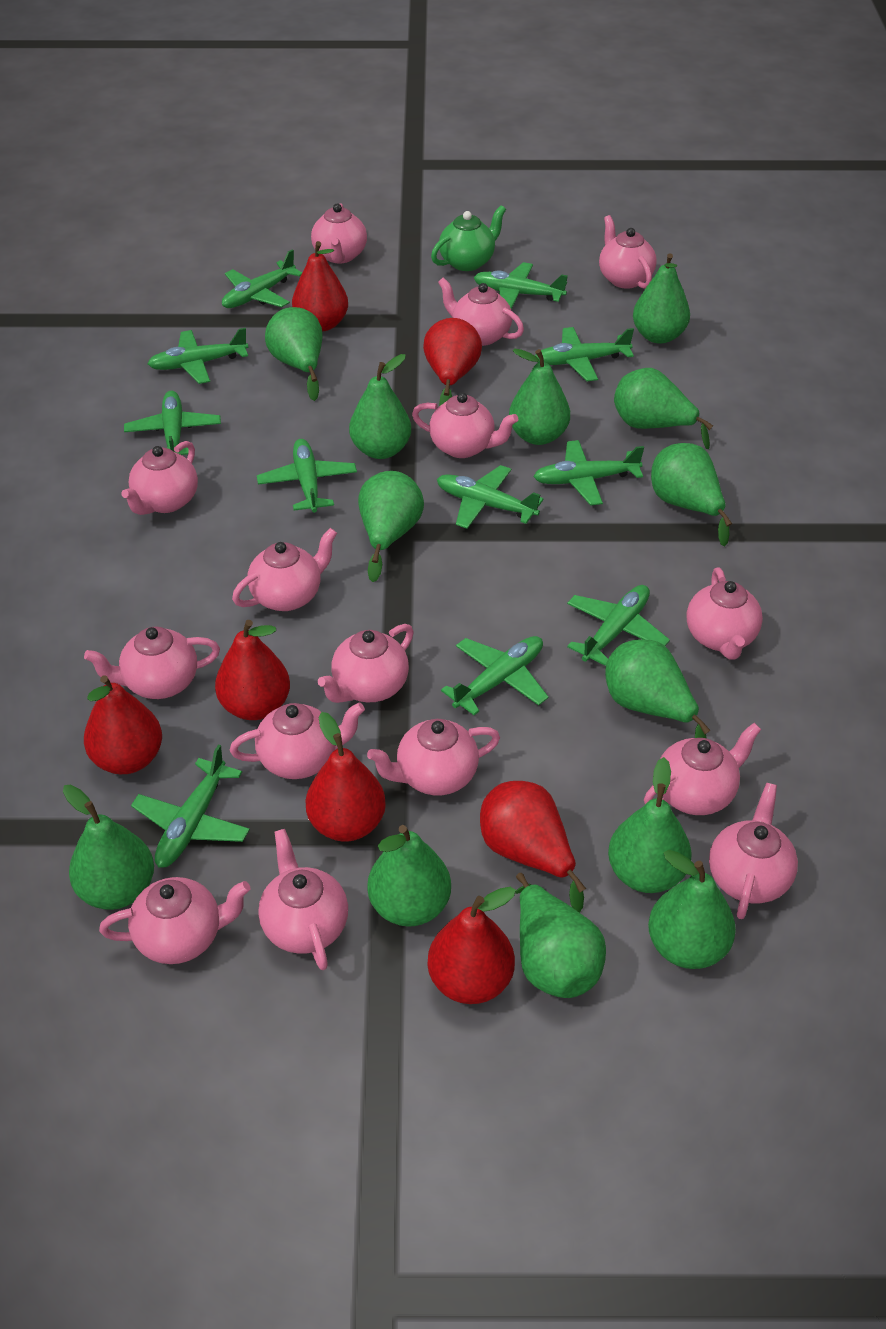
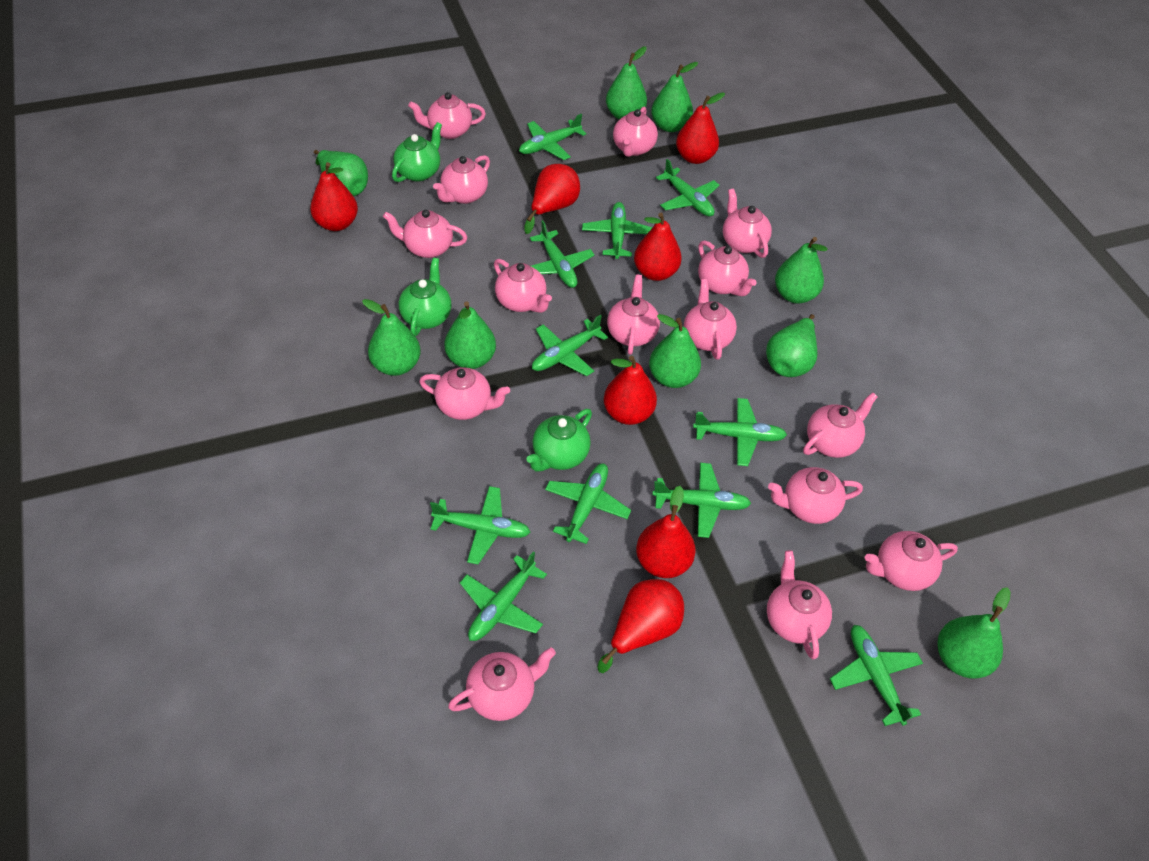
green pear: 13 -> 9
green teapot: 1 -> 3

